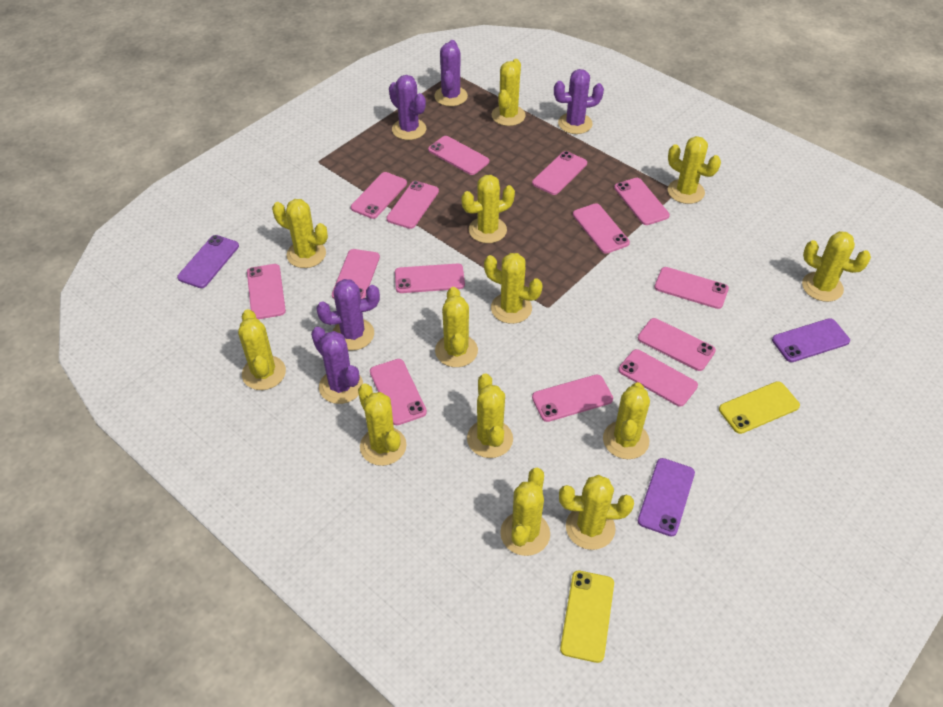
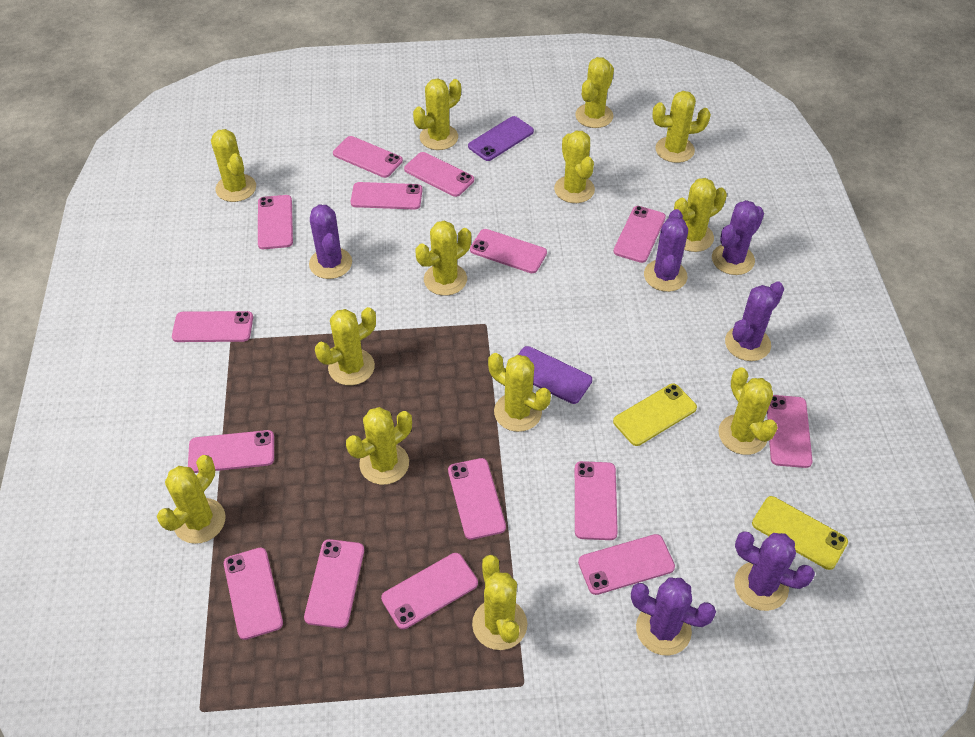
pink phone: 14 -> 15
purple cactus: 5 -> 6
purple phone: 3 -> 2

